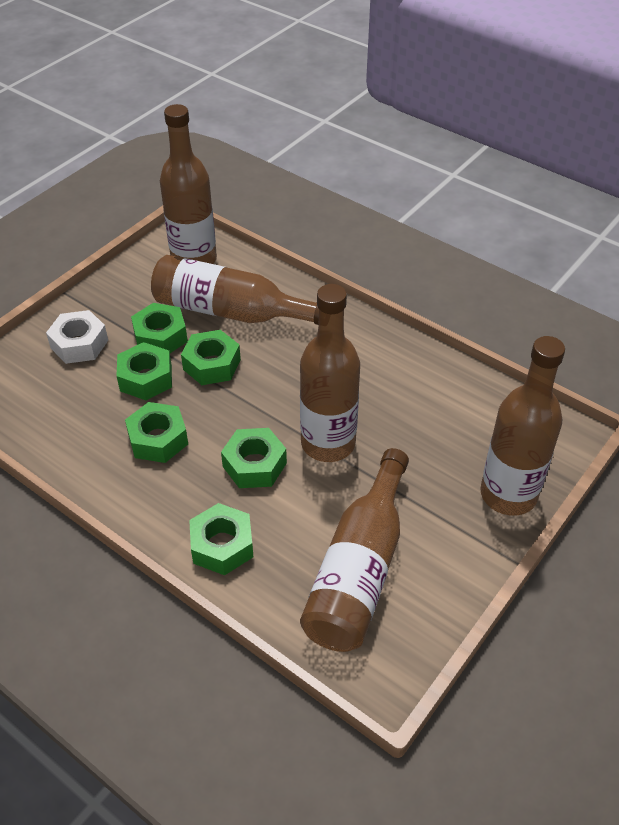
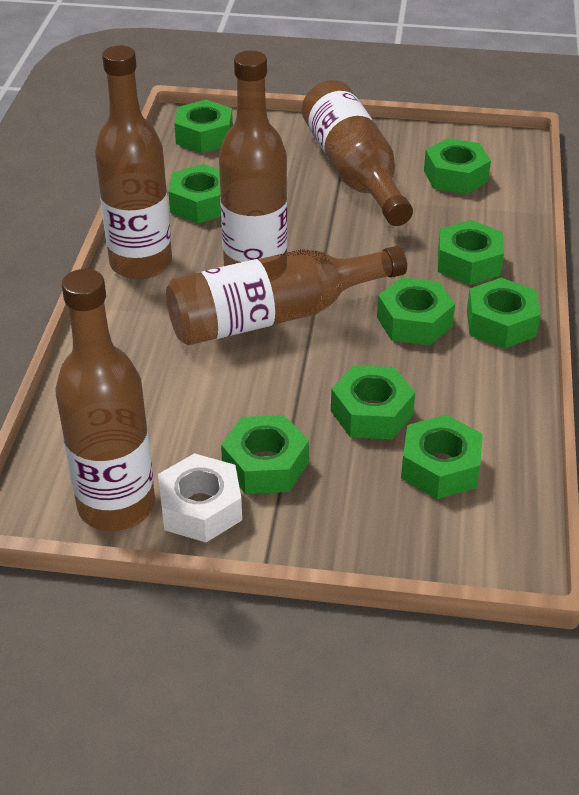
green nut: 6 -> 9

